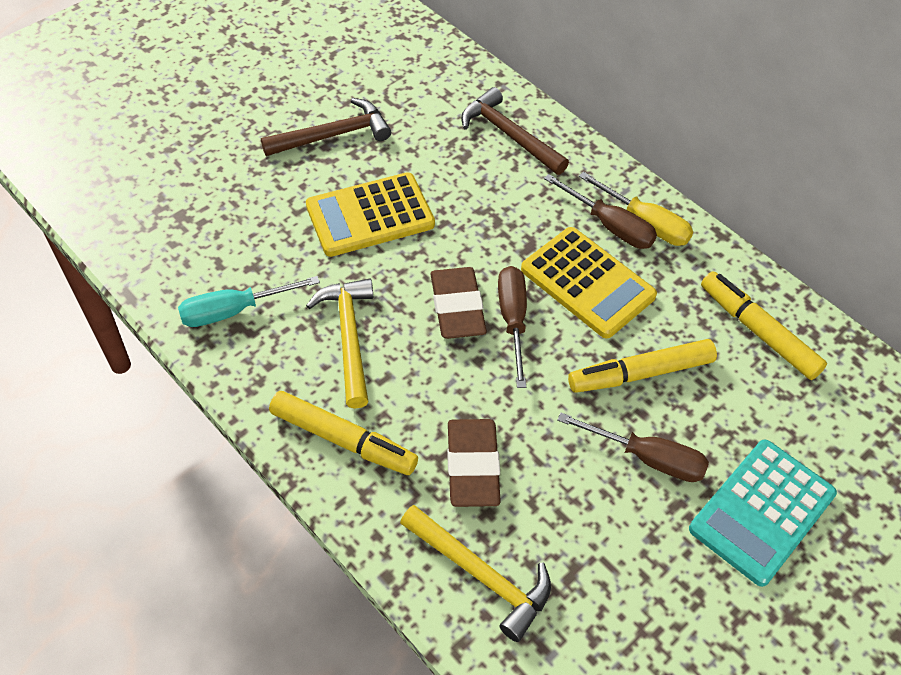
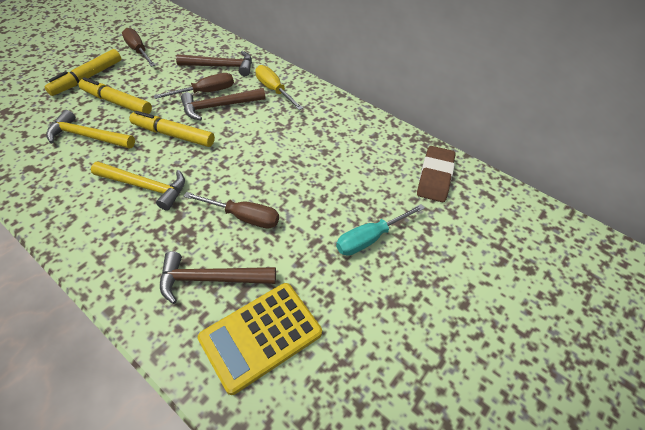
brown eraser: 2 -> 1
brown hammer: 2 -> 3
turquoise calculator: 1 -> 0
yellow calculator: 2 -> 1

